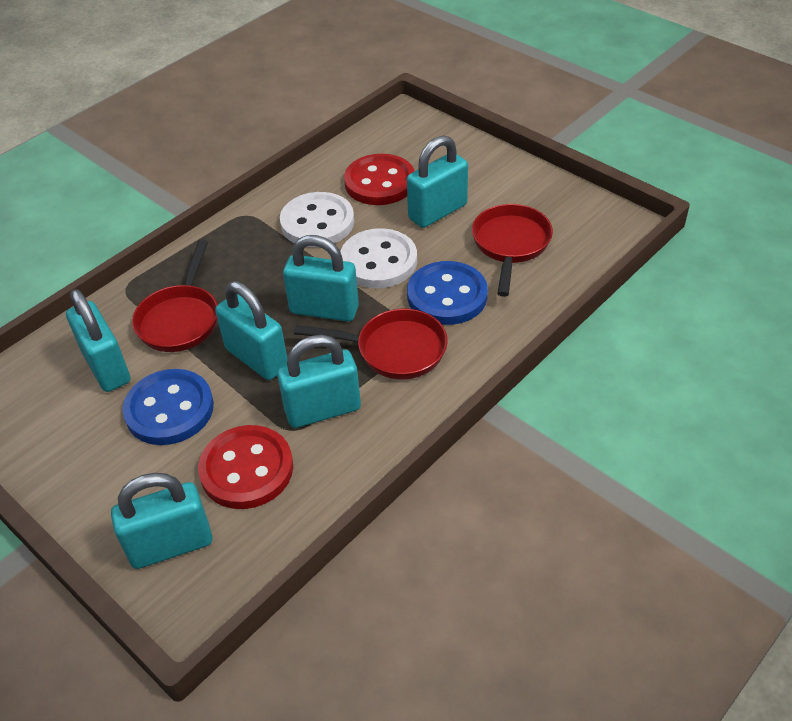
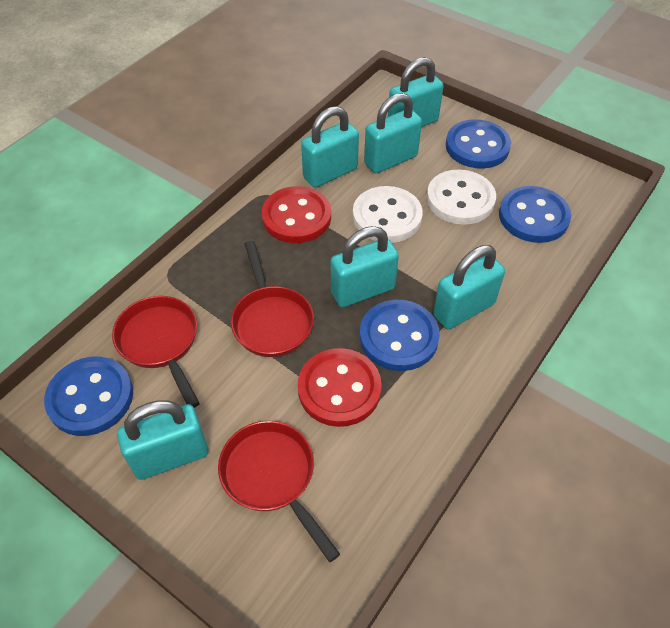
blue button: 2 -> 4

